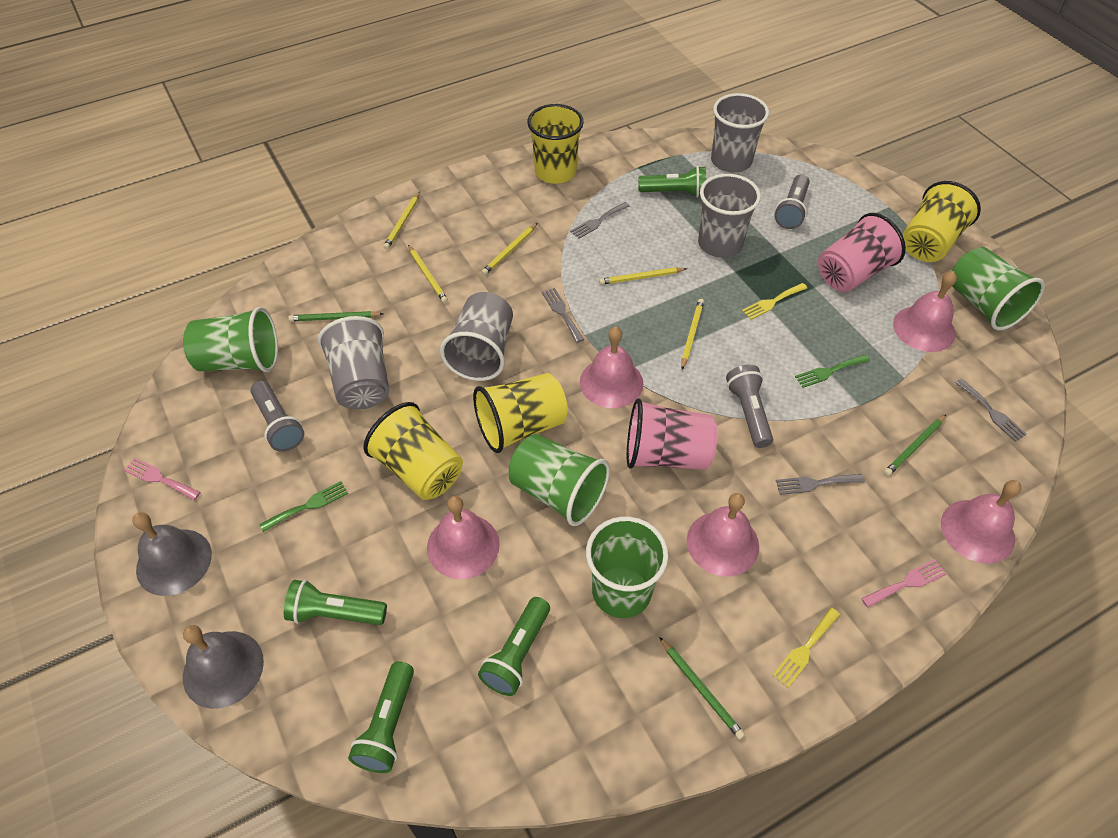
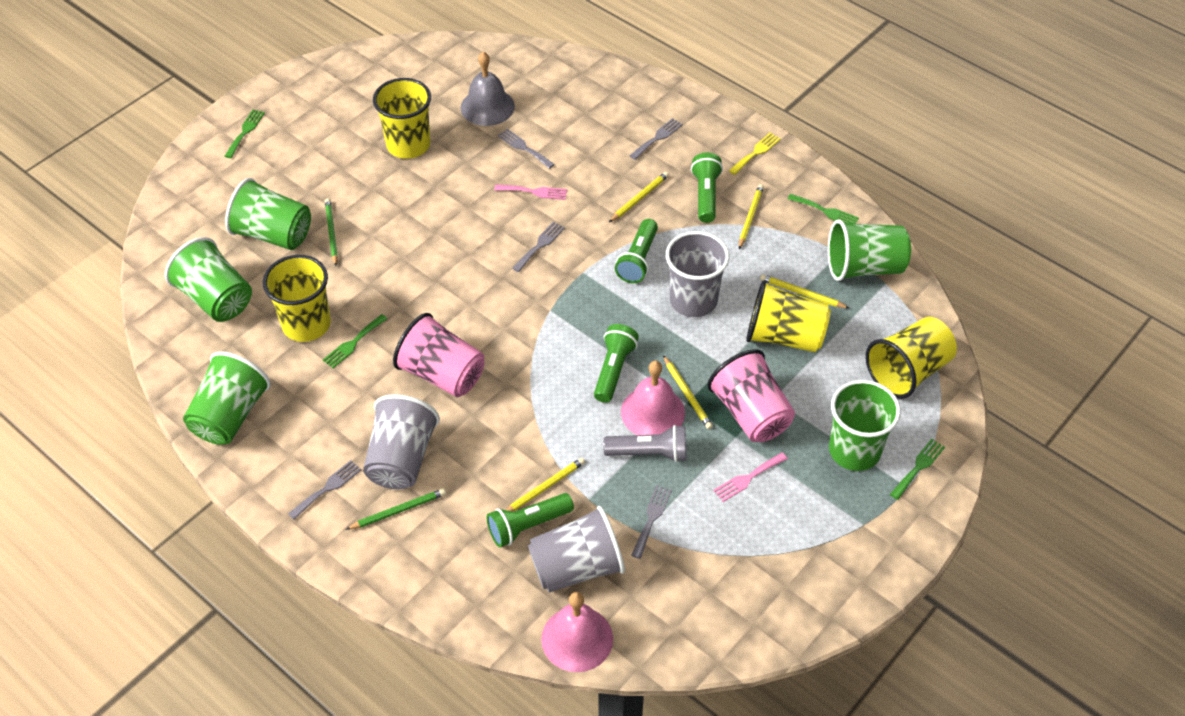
green cup: 4 -> 5
green fork: 2 -> 4
green pencil: 3 -> 2
grey bell: 2 -> 1
grey cup: 4 -> 3
grey flashlight: 3 -> 1
grey fork: 4 -> 5
pink bell: 5 -> 2
yellow fork: 2 -> 1

